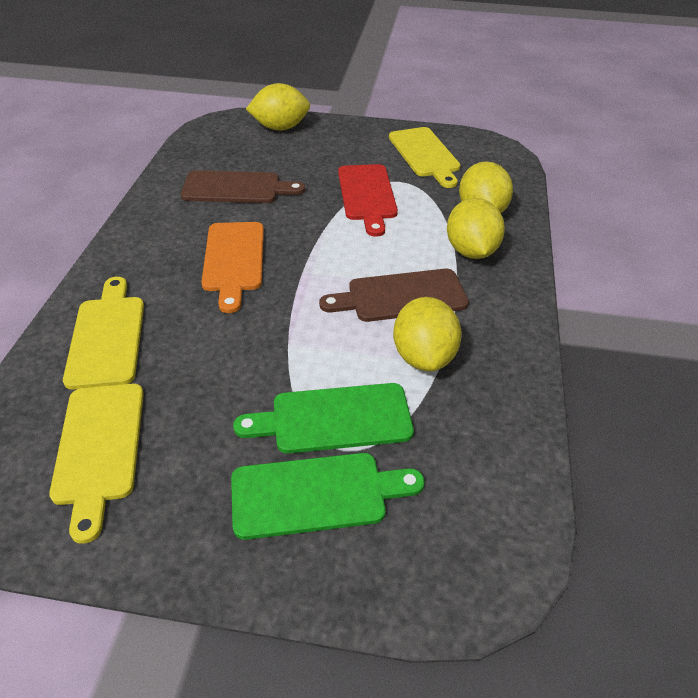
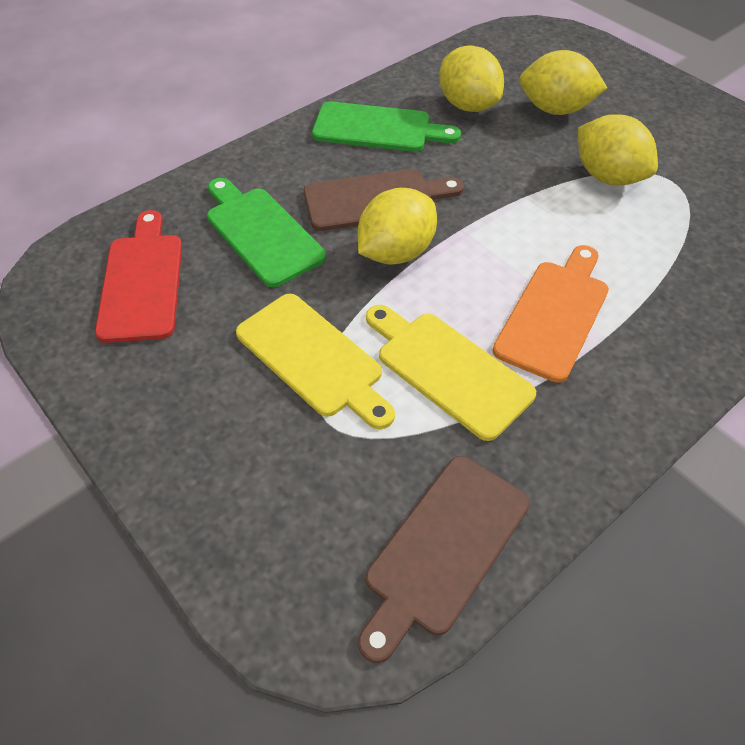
yellow cutting board: 3 -> 2

